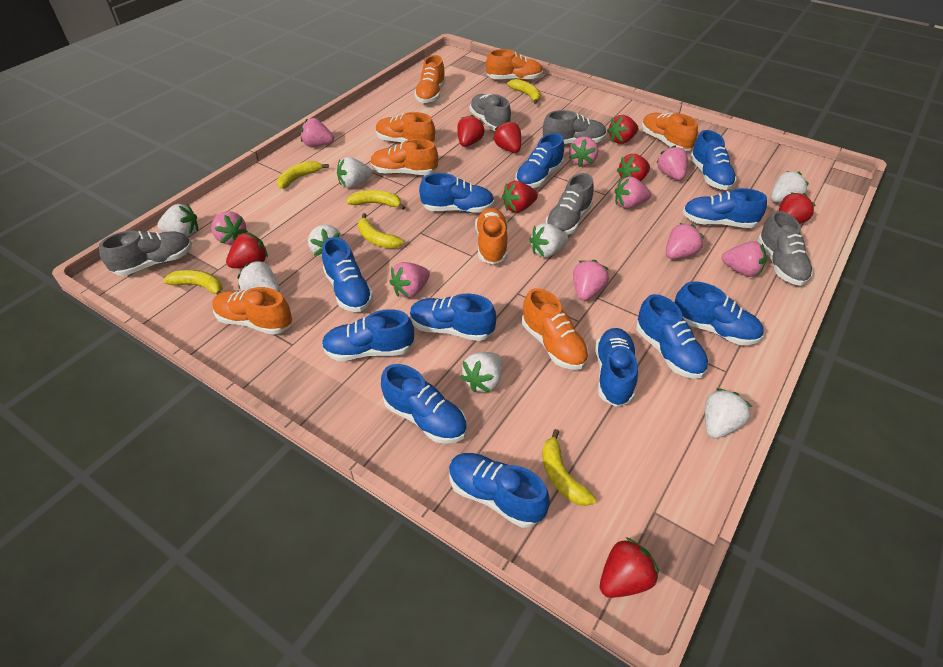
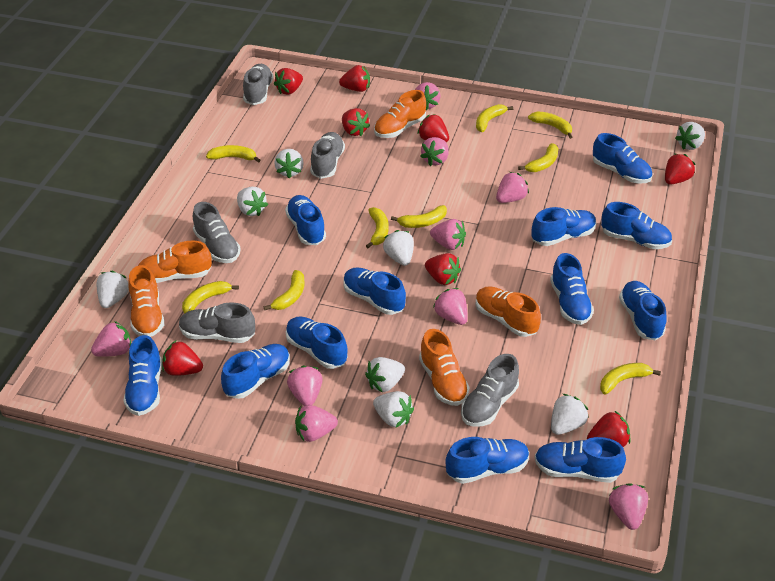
orange shoe: 8 -> 5
yellow banana: 6 -> 9

